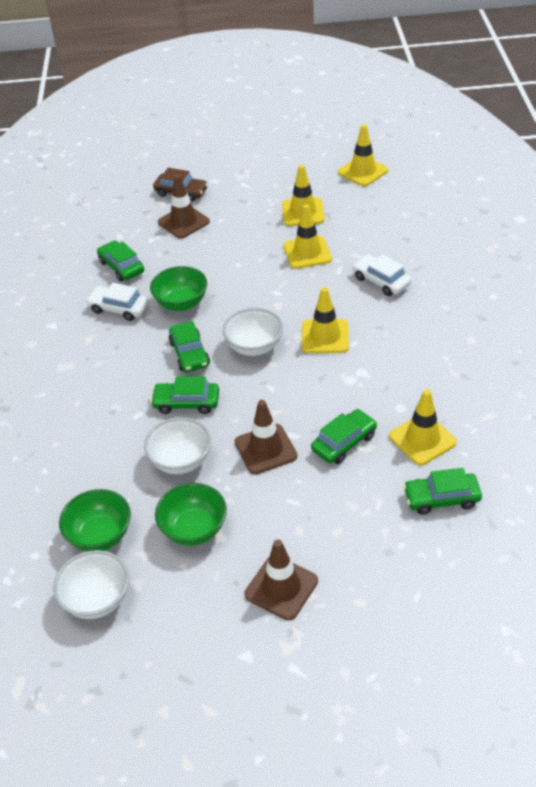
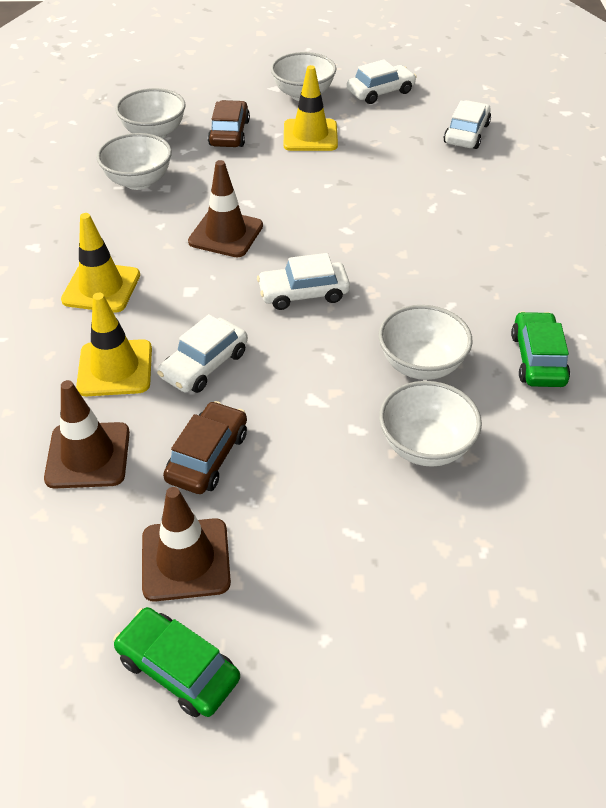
brown car: 1 -> 2
green bowl: 3 -> 0
green car: 5 -> 2
white bowl: 3 -> 5
white car: 2 -> 4
yellow traffic cone: 5 -> 3

